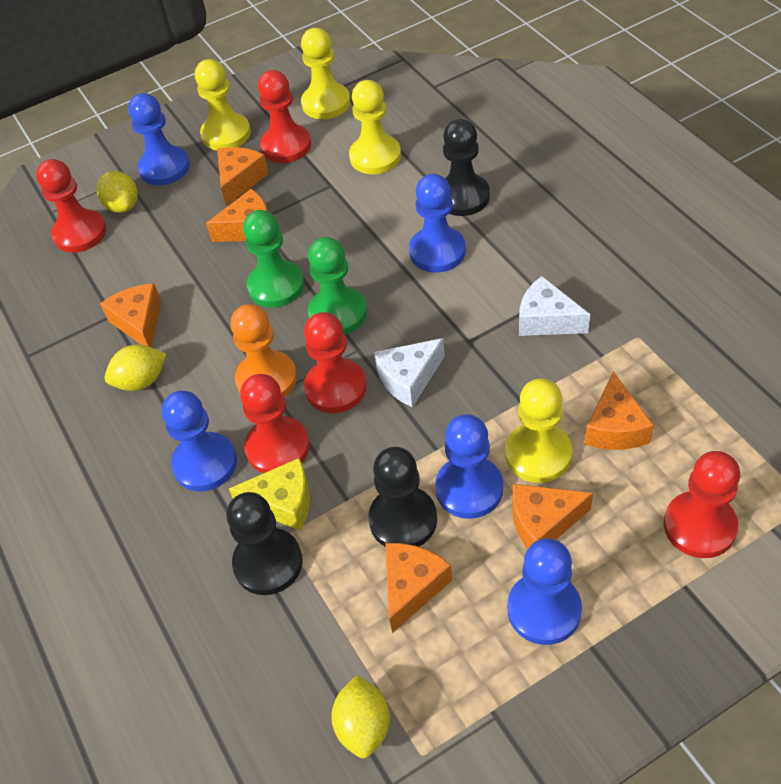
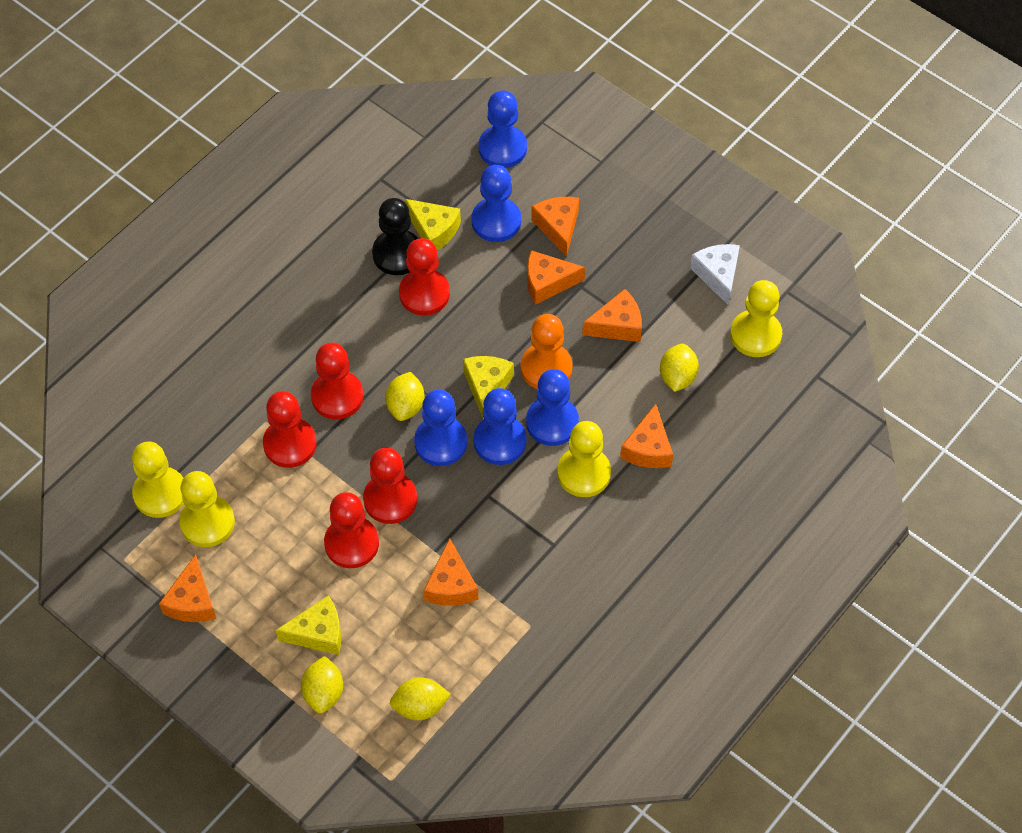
black pawn: 3 -> 1
green pawn: 2 -> 0
white cheese: 2 -> 1
yellow cheese: 1 -> 3
yellow lemon: 3 -> 4

